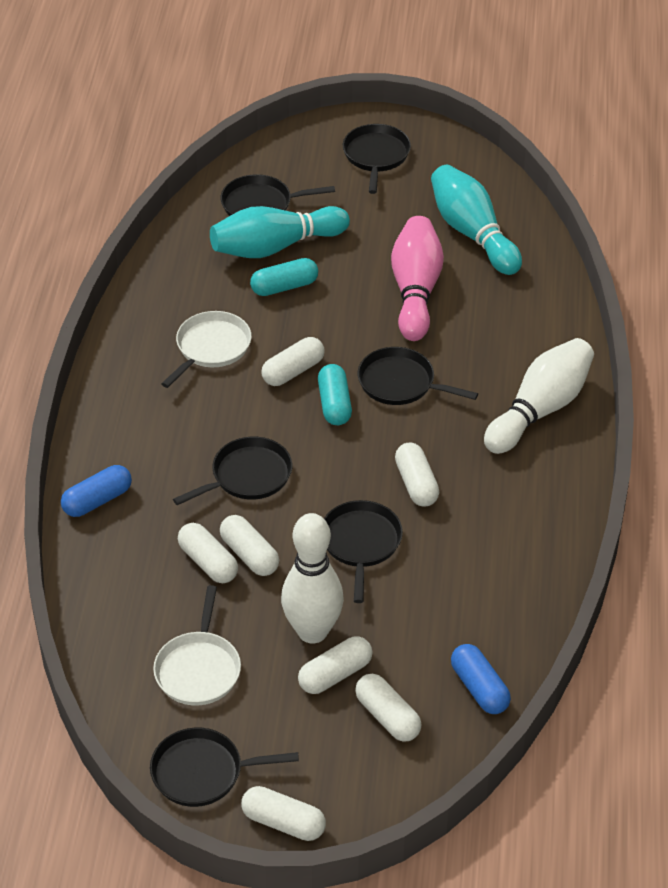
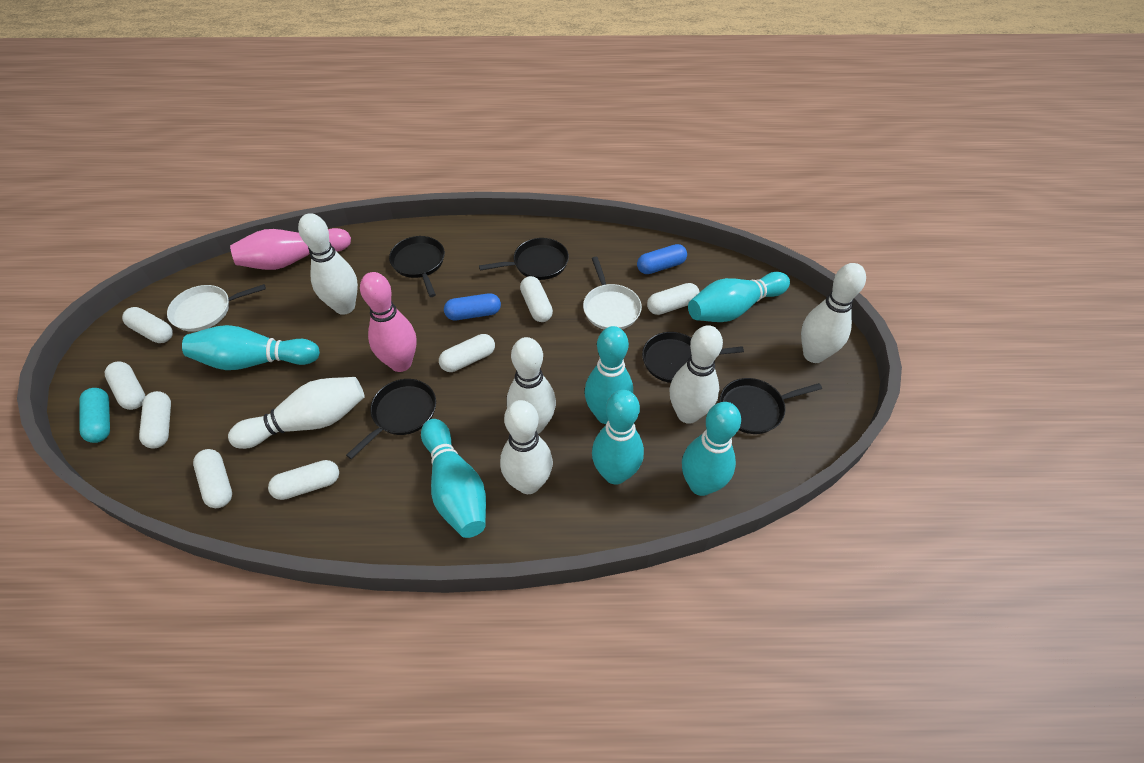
black pan: 6 -> 5
pink bowling pin: 1 -> 2
turquoise bowling pin: 2 -> 6
turquoise capsule: 2 -> 1
white bowling pin: 2 -> 6
white capsule: 7 -> 8

